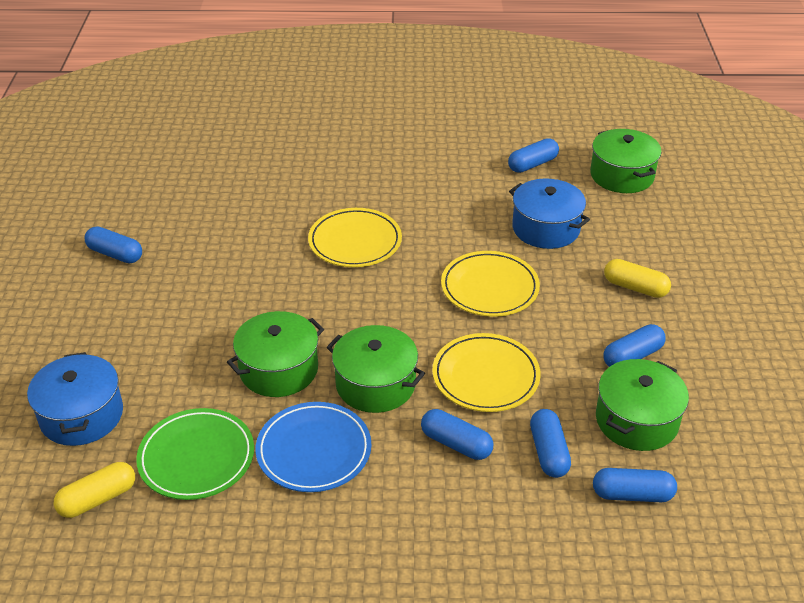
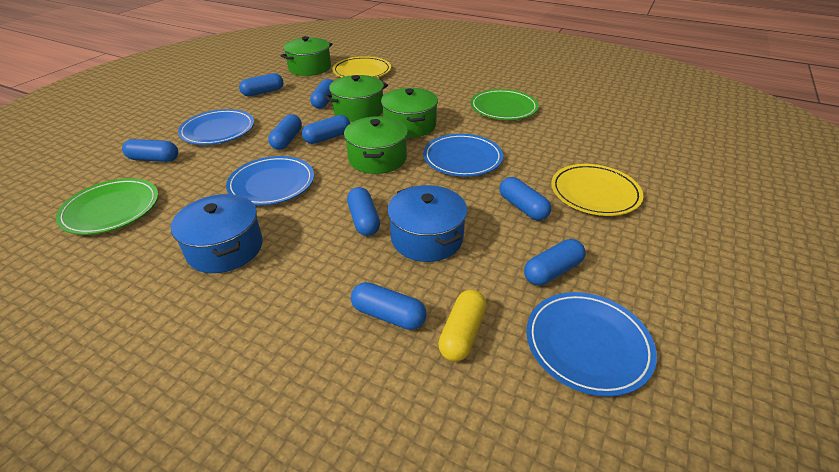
blue capsule: 6 -> 9
blue plate: 1 -> 4
green plate: 1 -> 2
yellow capsule: 2 -> 1
yellow plate: 3 -> 2

